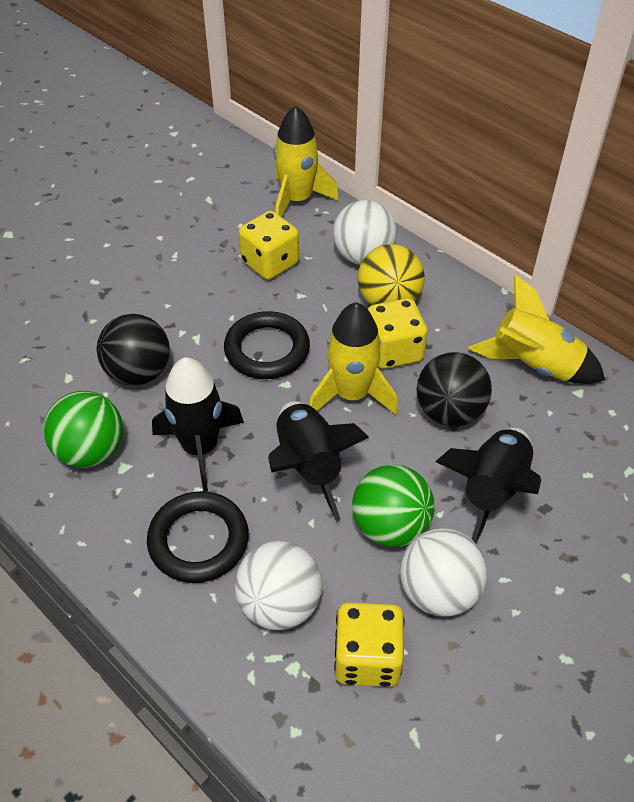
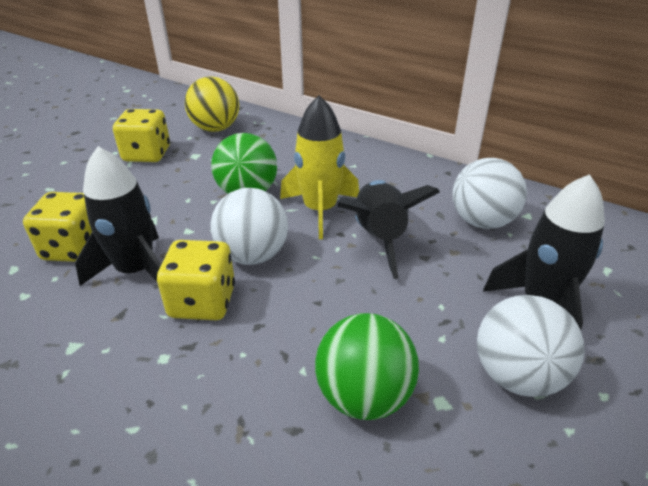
black ball: 2 -> 0
black ring: 2 -> 0
yellow rocket: 3 -> 1

